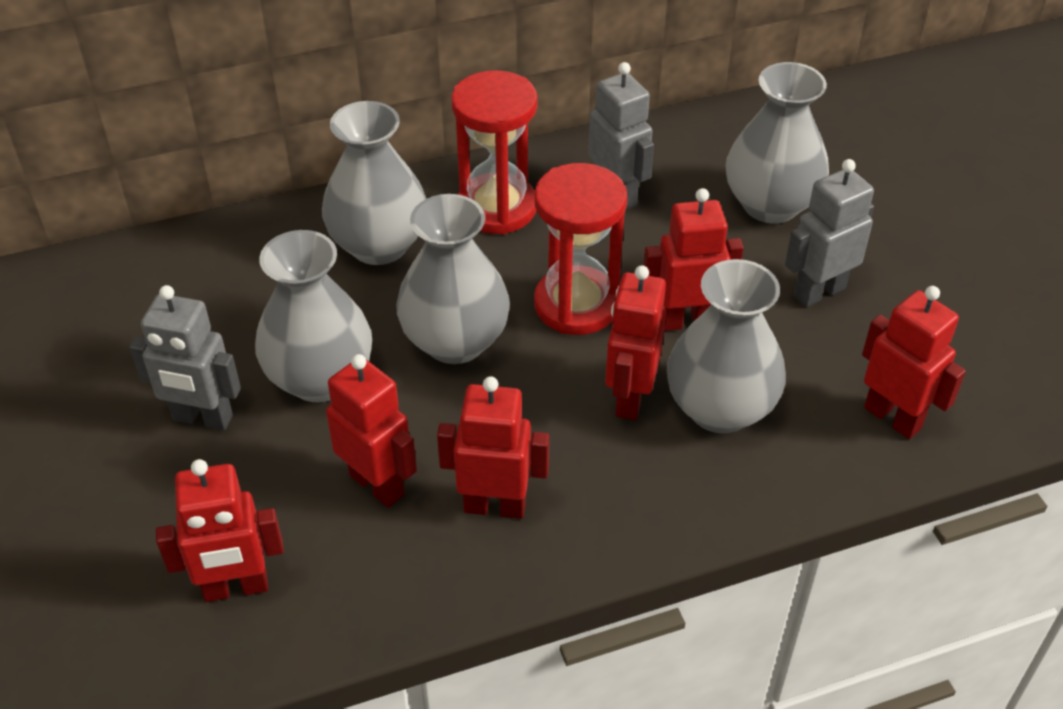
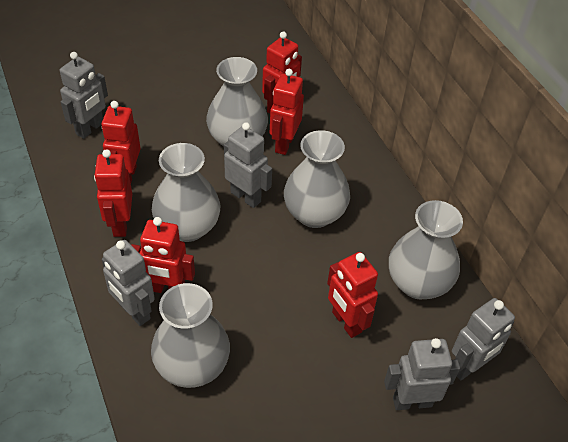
grey robot: 3 -> 5
red hourglass: 2 -> 0

